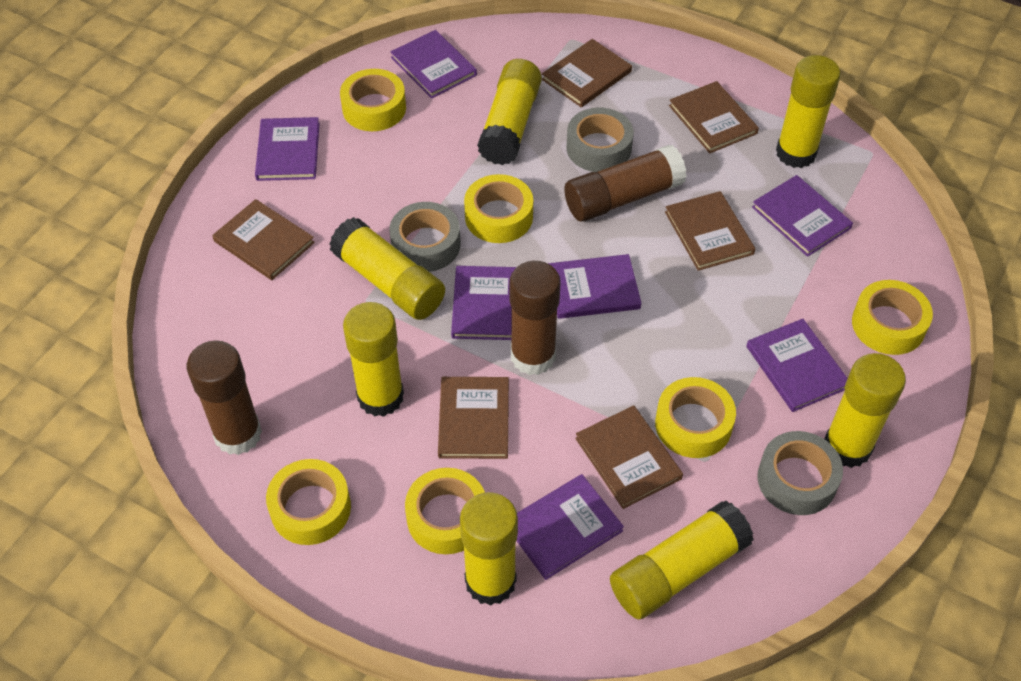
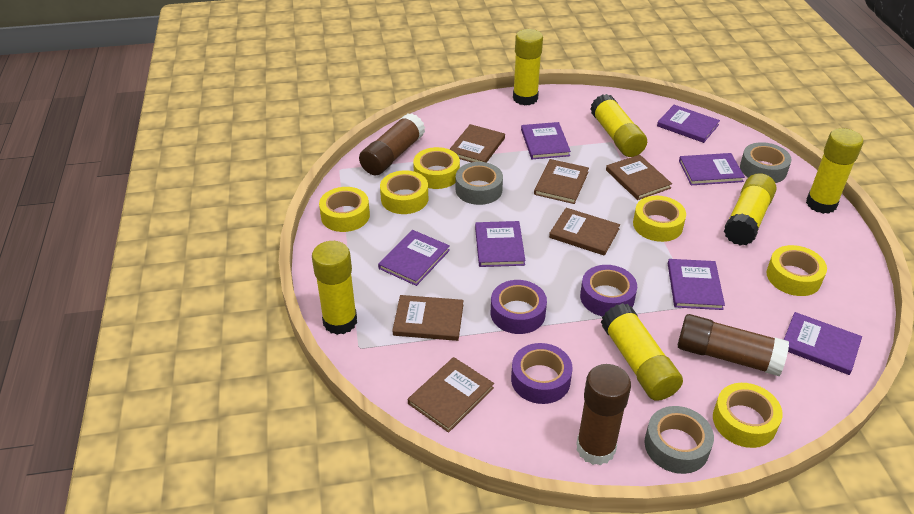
purple tape: 0 -> 3
yellow glue stick: 7 -> 6

